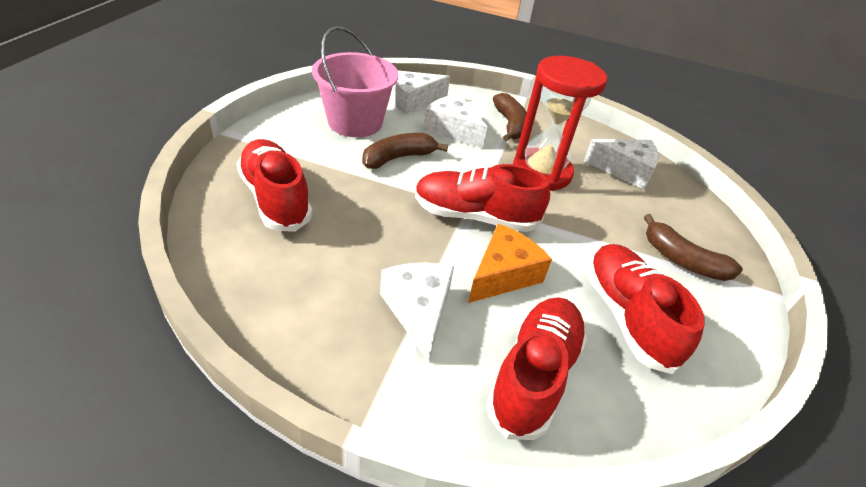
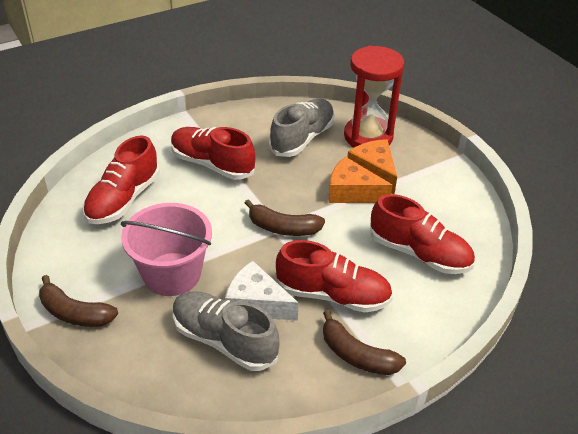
grey shoe: 0 -> 2
orange cheese: 1 -> 2
white cheese: 4 -> 1

